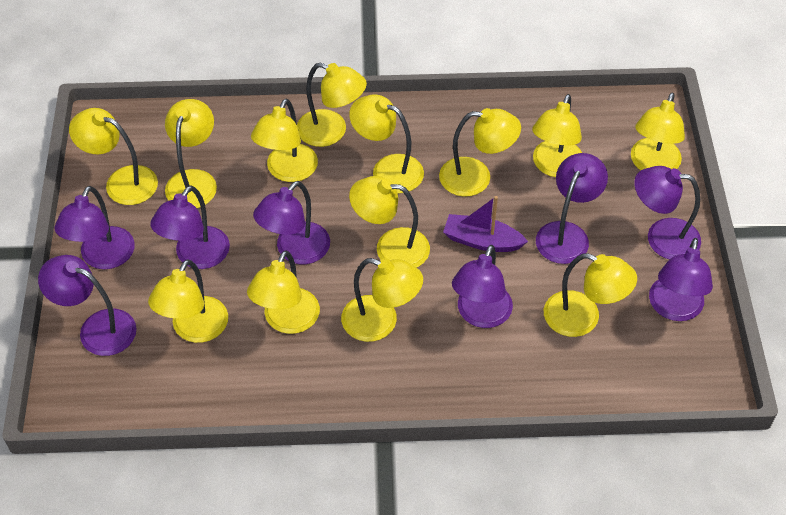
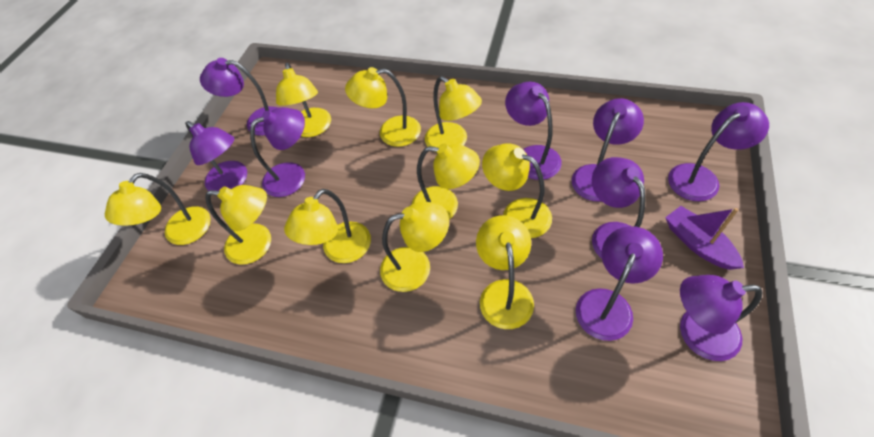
purple lamp: 8 -> 9
yellow lamp: 13 -> 10

